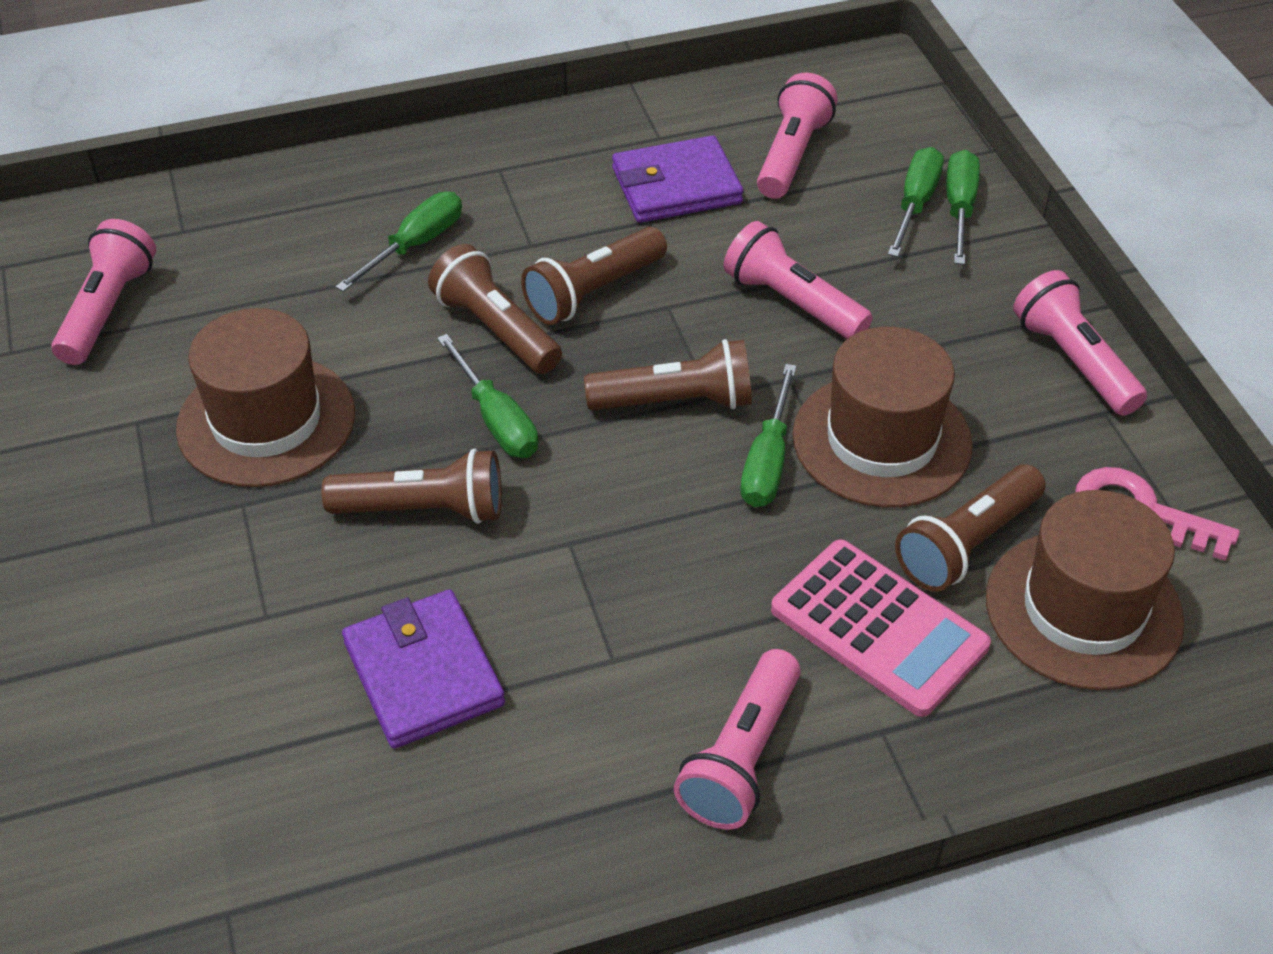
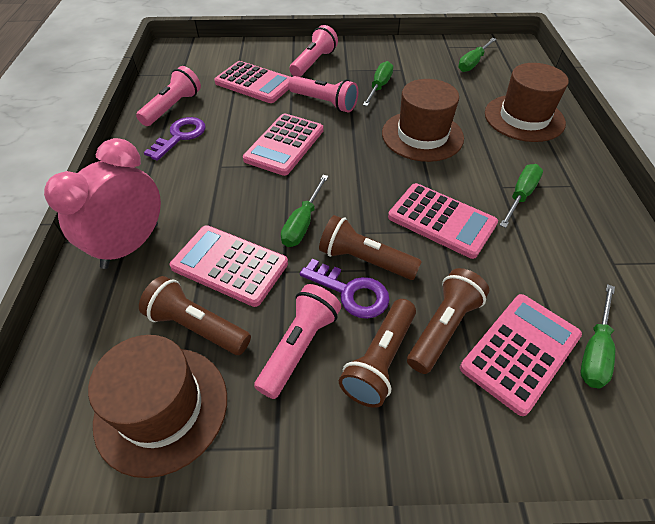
brown flashlight: 5 -> 4
pink calculator: 1 -> 5
pink clock: 0 -> 1
pink flashlight: 5 -> 4
pink key: 1 -> 0
purple key: 0 -> 2
purple wallet: 2 -> 0

